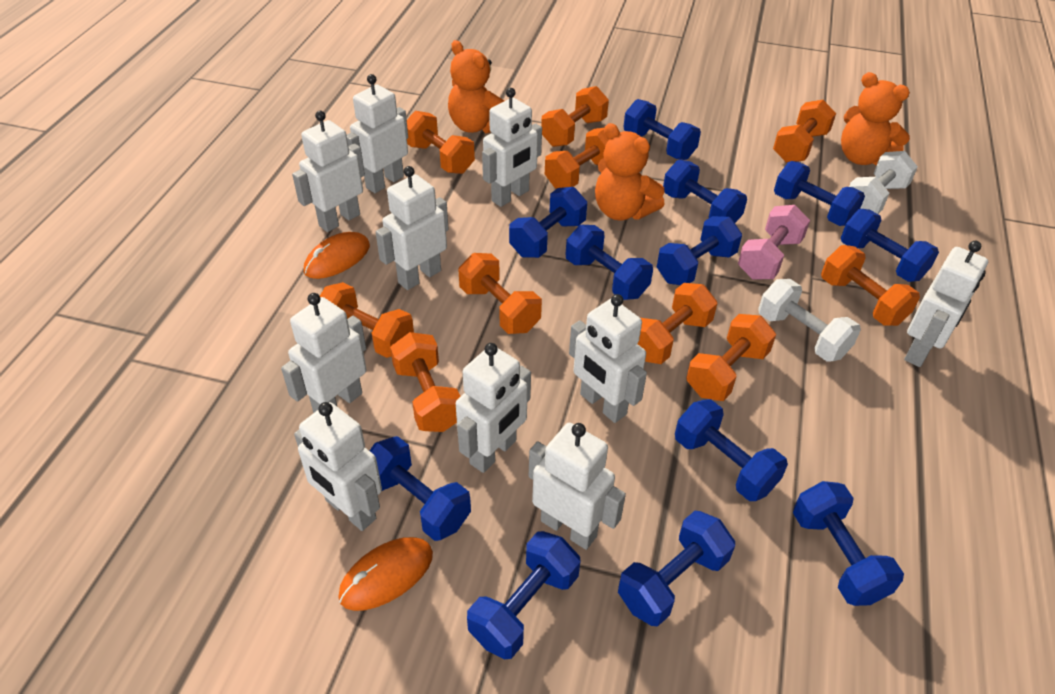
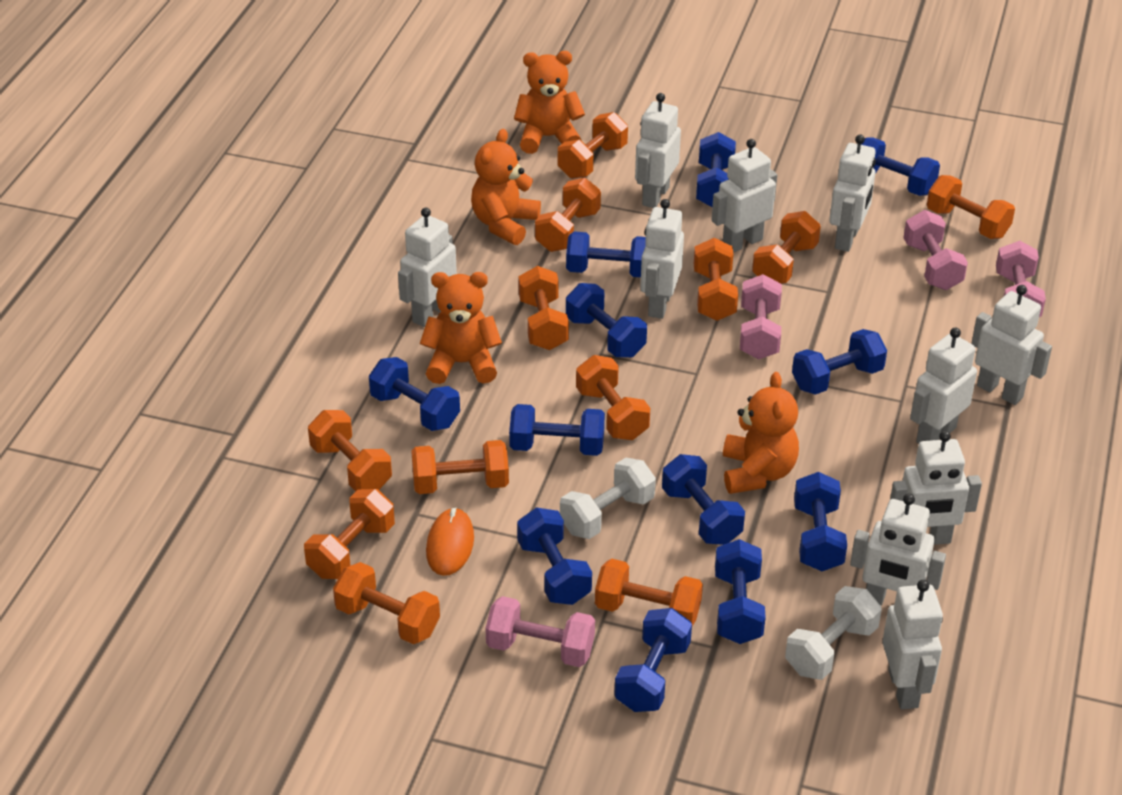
orange dumbbell: 10 -> 12
orange mouse: 2 -> 1
orange teddy bear: 3 -> 4
pink dumbbell: 1 -> 4

